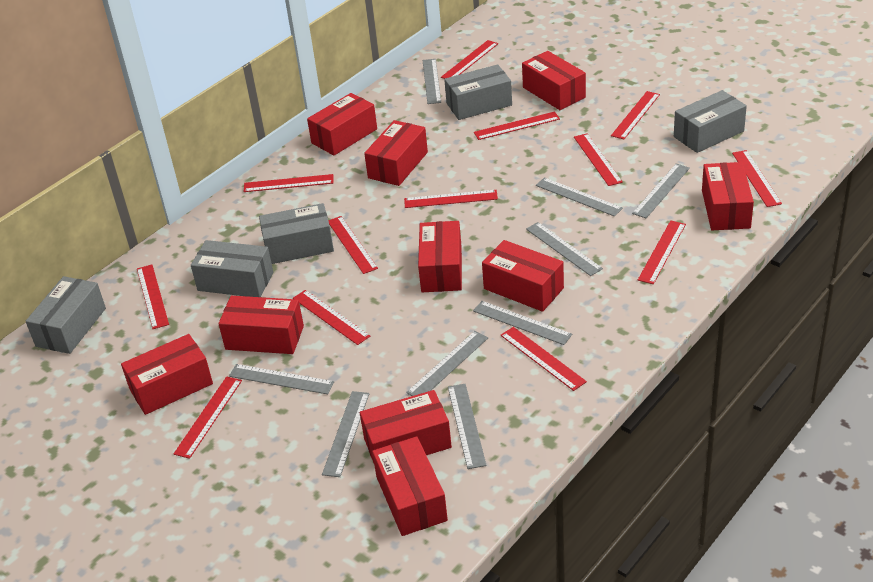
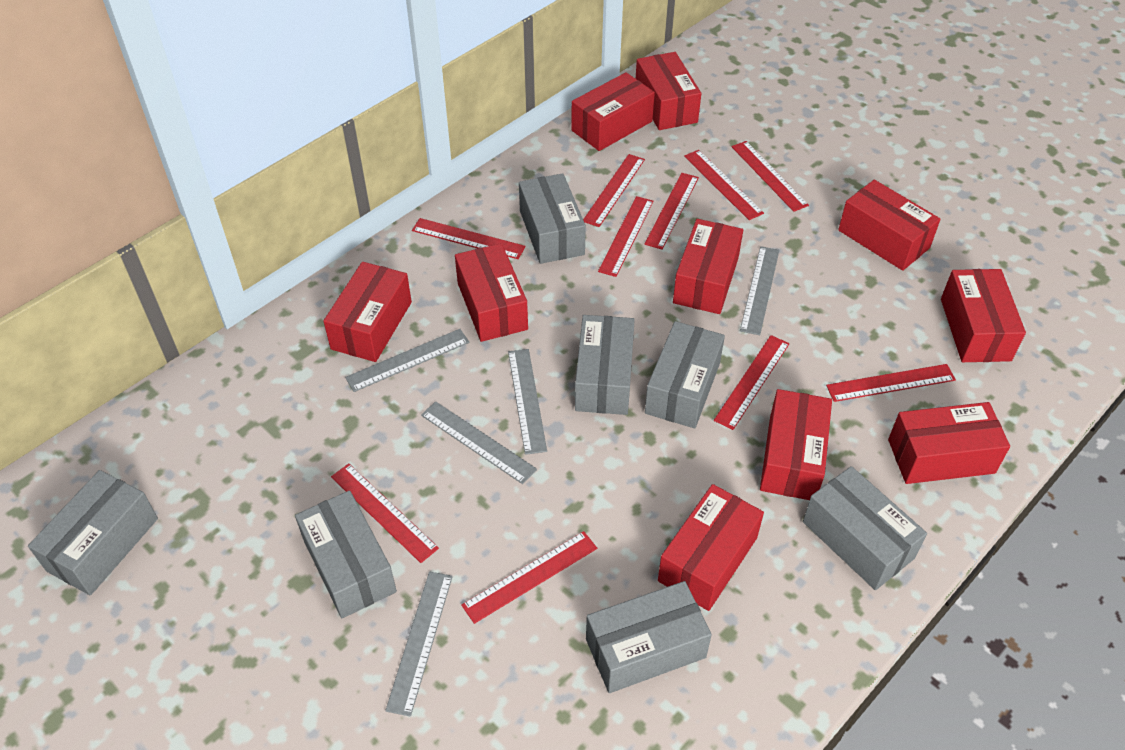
grey box: 5 -> 7
grey ruler: 9 -> 5
red ruler: 13 -> 10

